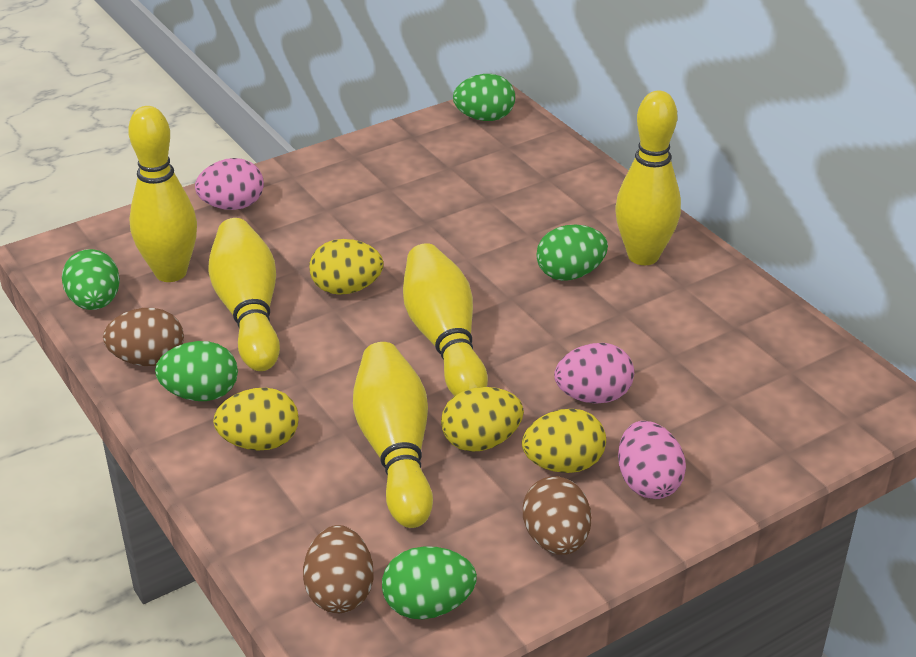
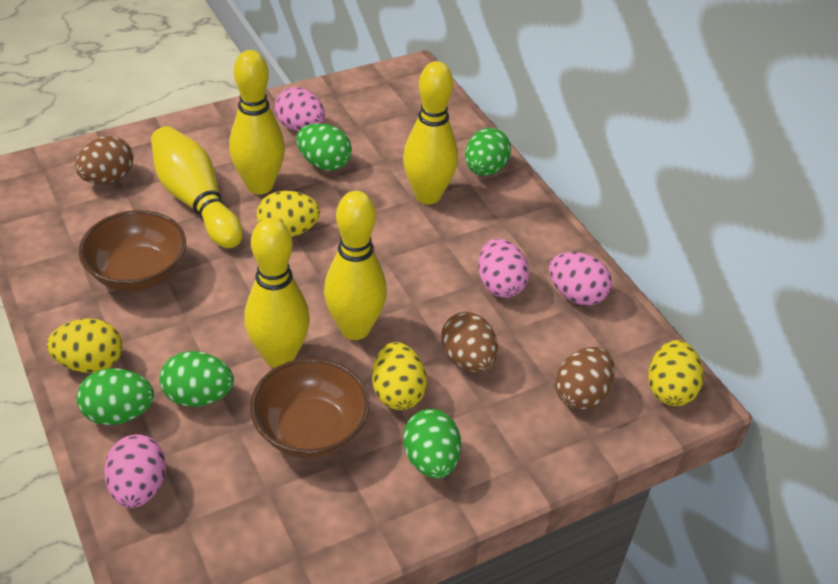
brown bowl: 0 -> 2
pink egg: 3 -> 4

